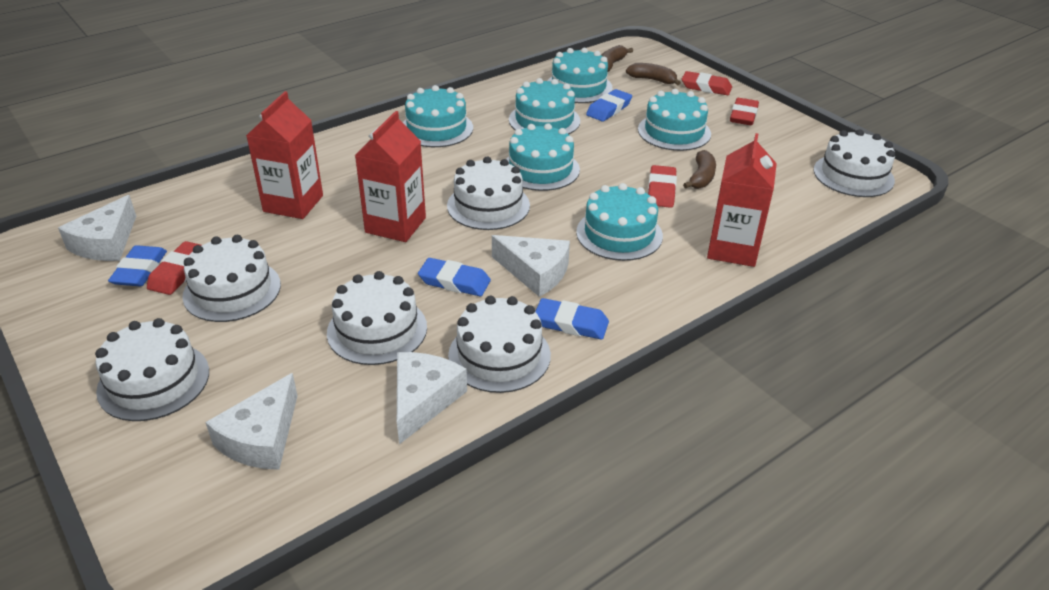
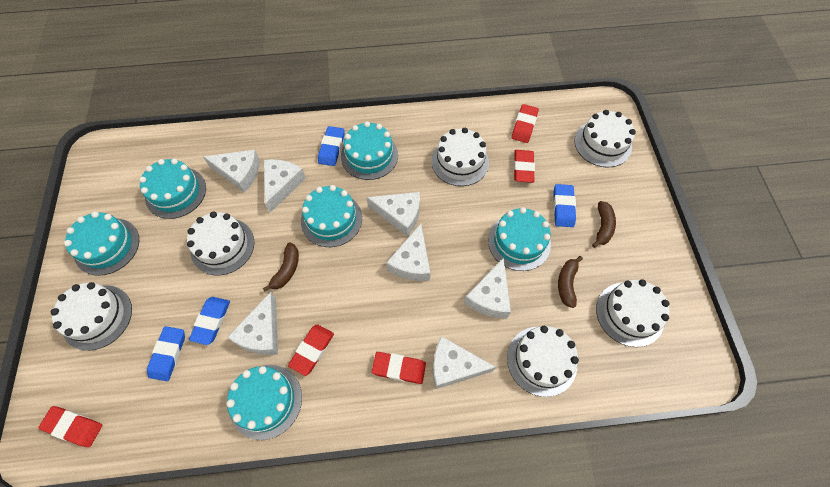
red carton: 3 -> 0
red eraser: 4 -> 5
white cheese: 4 -> 7

